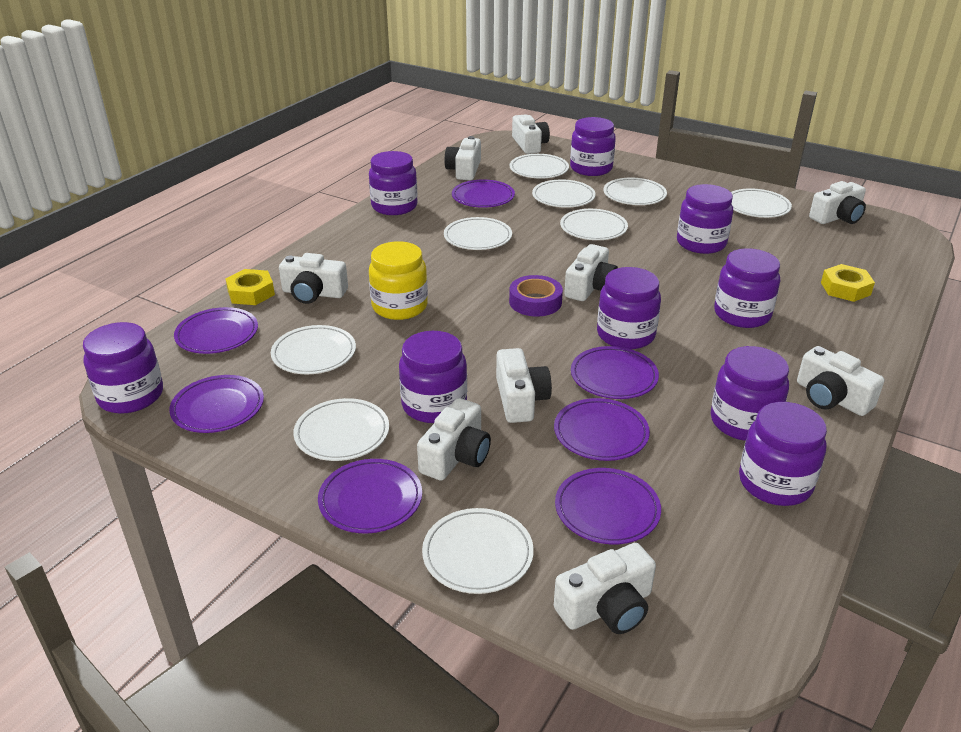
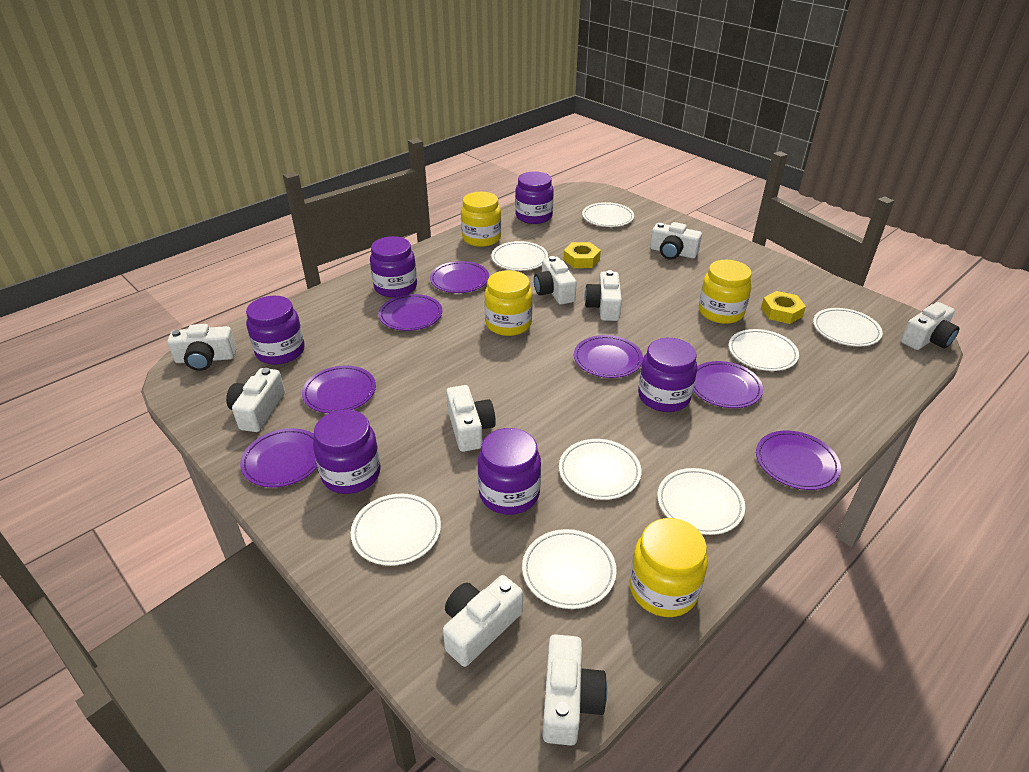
purple jar: 9 -> 6
purple tape: 1 -> 0
white plate: 9 -> 8
yellow jar: 1 -> 4

